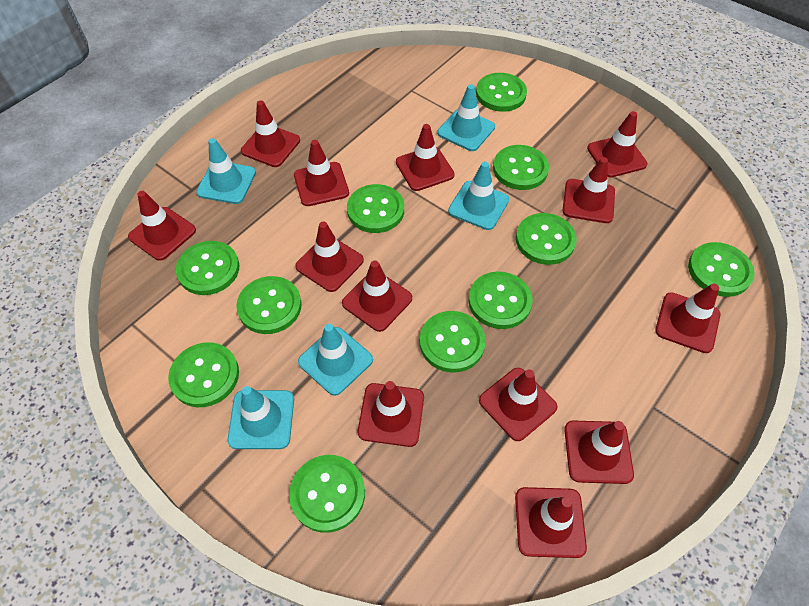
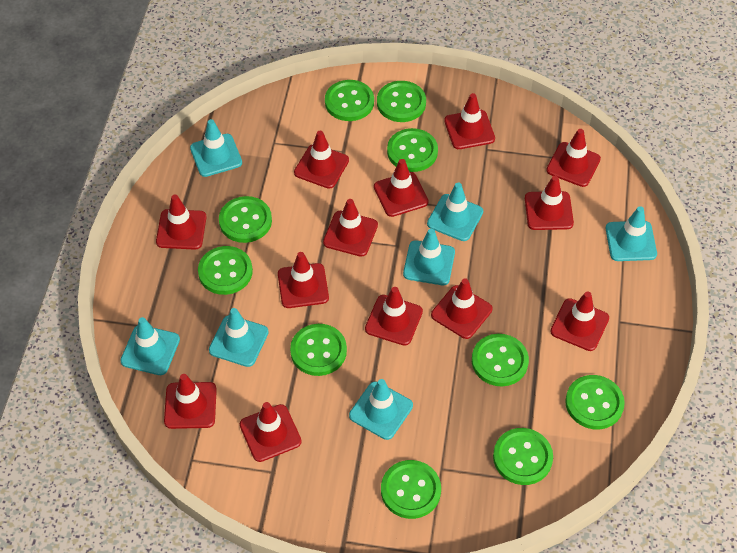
green button: 11 -> 10
turquoise traffic cone: 5 -> 7

